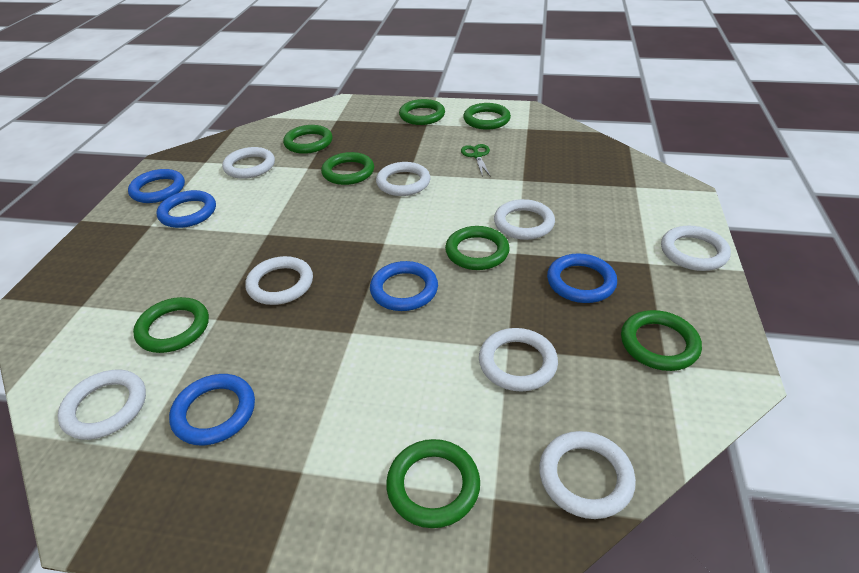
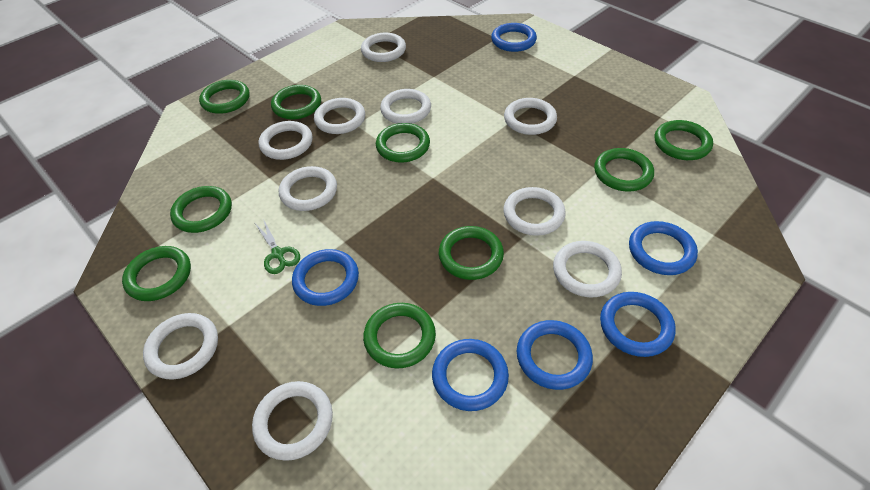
blue ring: 5 -> 6
green ring: 8 -> 9
white ring: 8 -> 10

